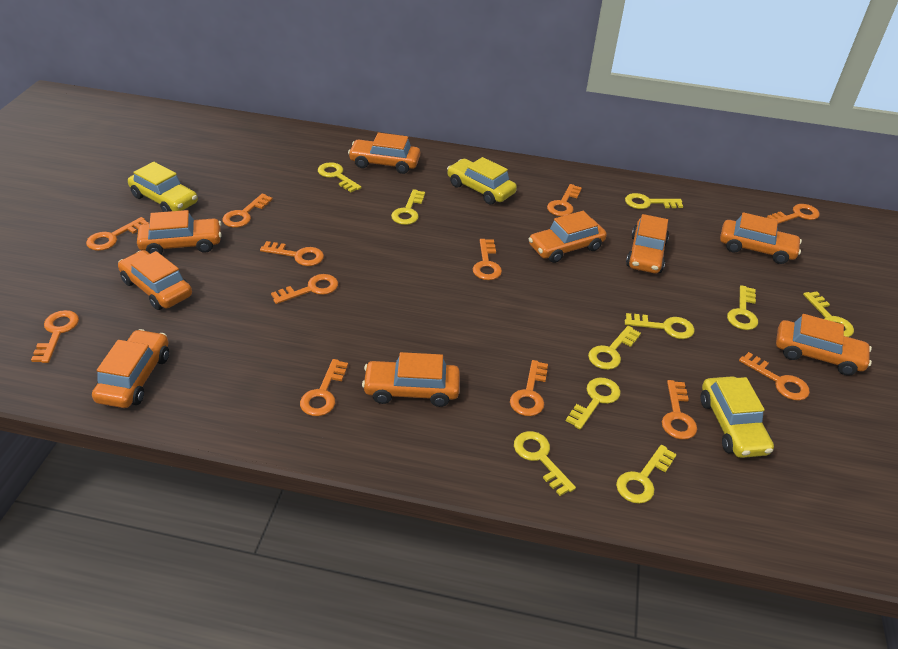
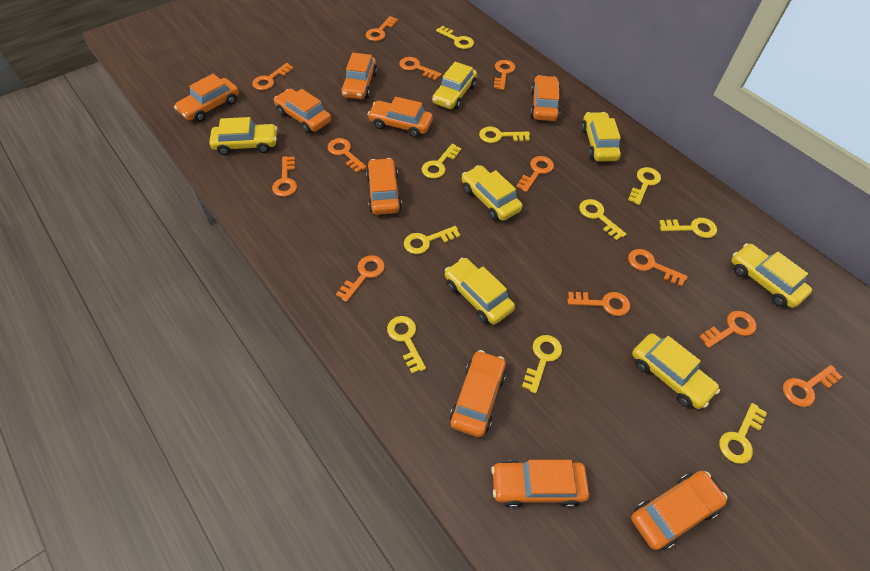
yellow car: 3 -> 7

